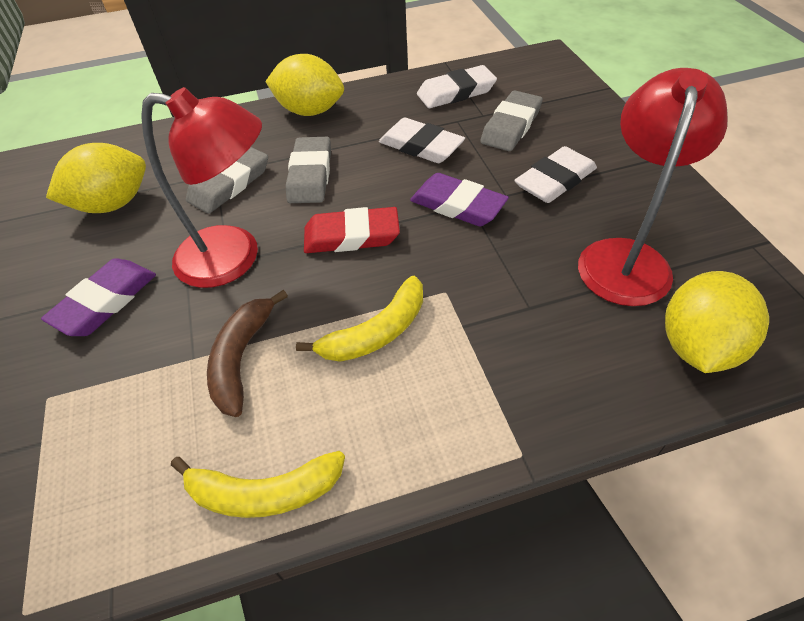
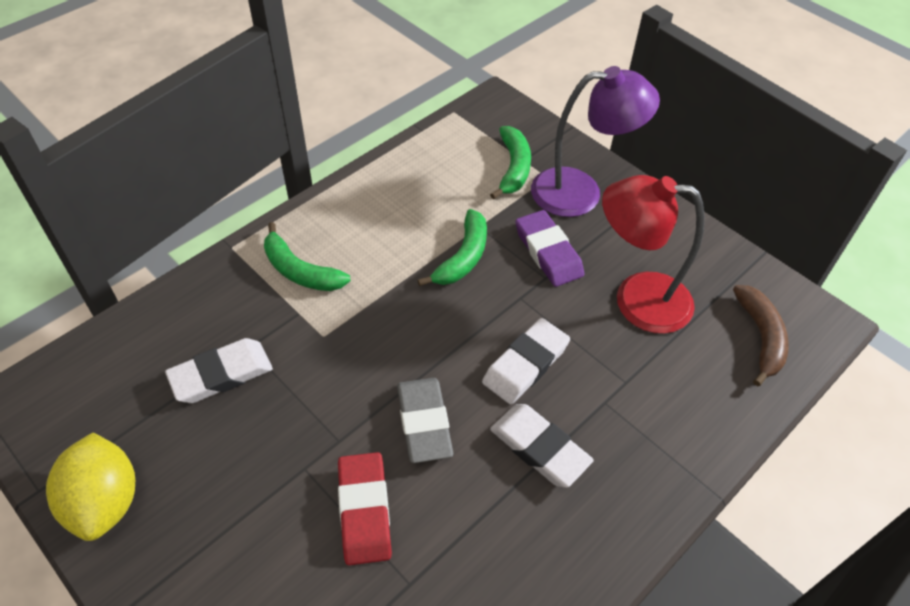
green banana: 0 -> 3
grey eraser: 3 -> 1
purple eraser: 2 -> 1
purple lamp: 0 -> 1
red lamp: 2 -> 1
yellow banana: 2 -> 0
yellow lemon: 3 -> 1

